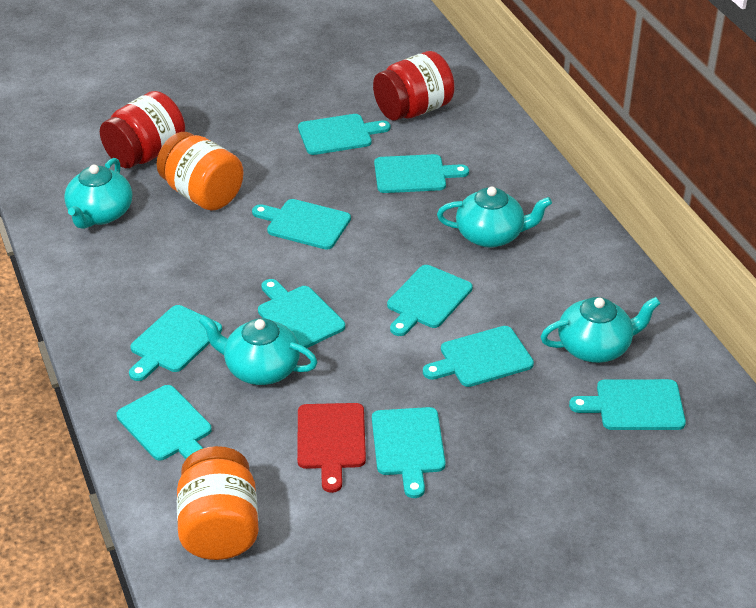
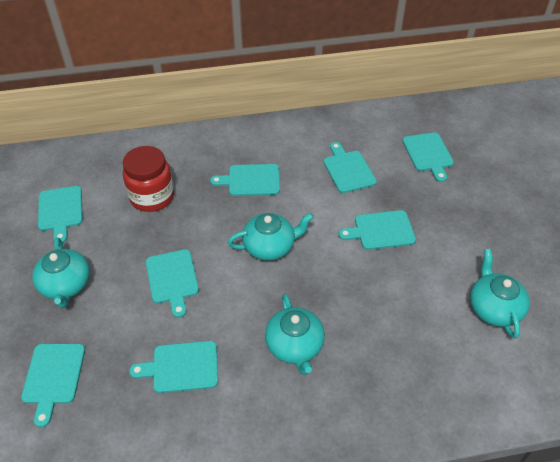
orange jar: 2 -> 0
red cutting board: 1 -> 0
red jar: 2 -> 1
turquoise cutting board: 10 -> 8

